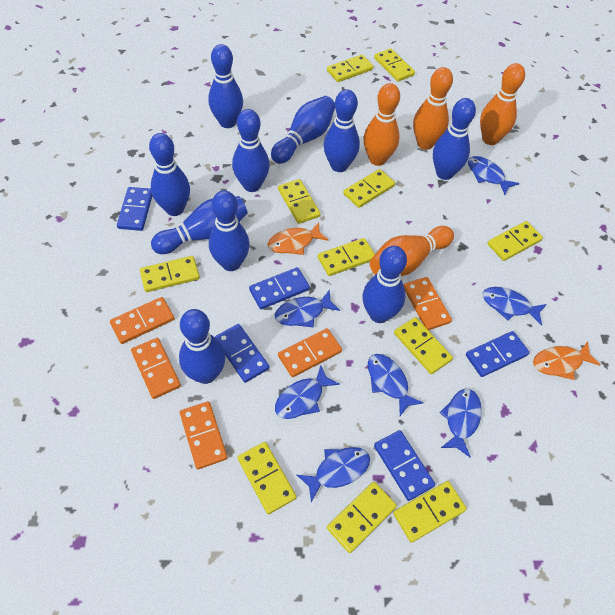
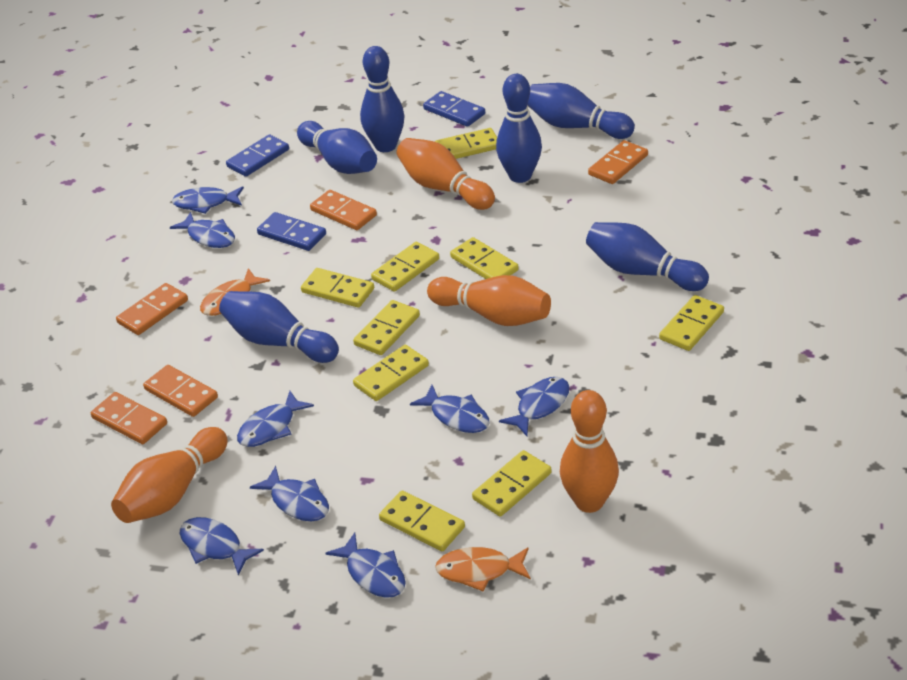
blue bowling pin: 10 -> 6
blue domino: 5 -> 3
blue fish: 7 -> 8
yellow domino: 11 -> 9

